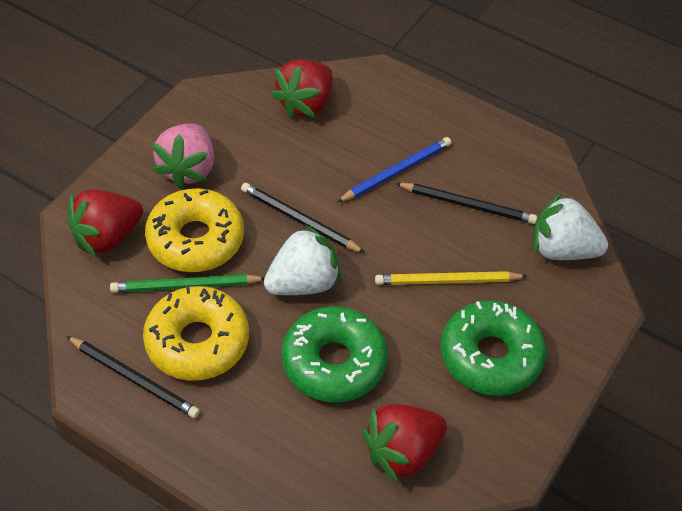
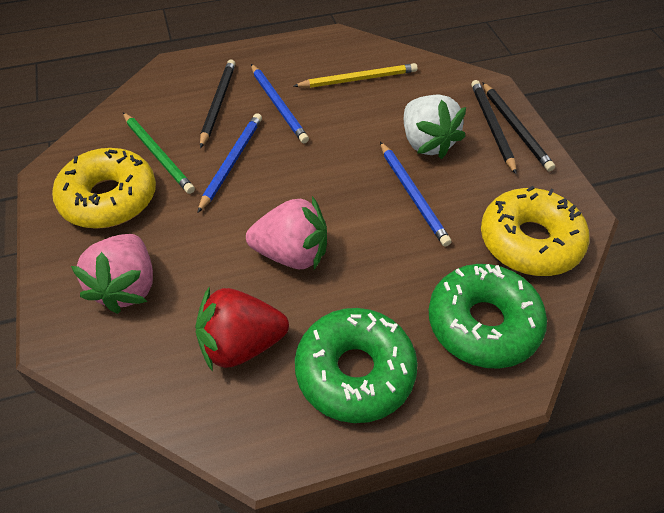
blue pencil: 1 -> 3
pink strawberry: 1 -> 2
red strawberry: 3 -> 1
white strawberry: 2 -> 1

